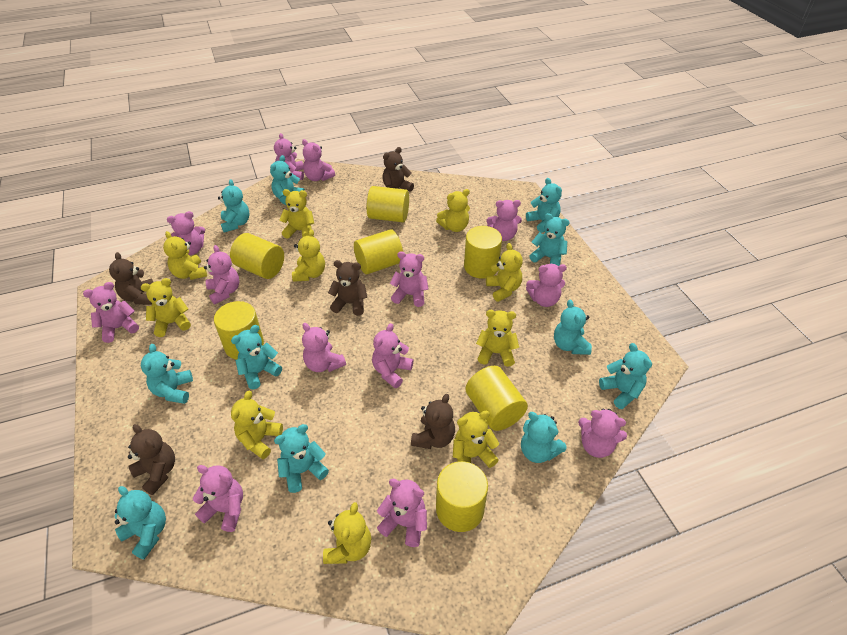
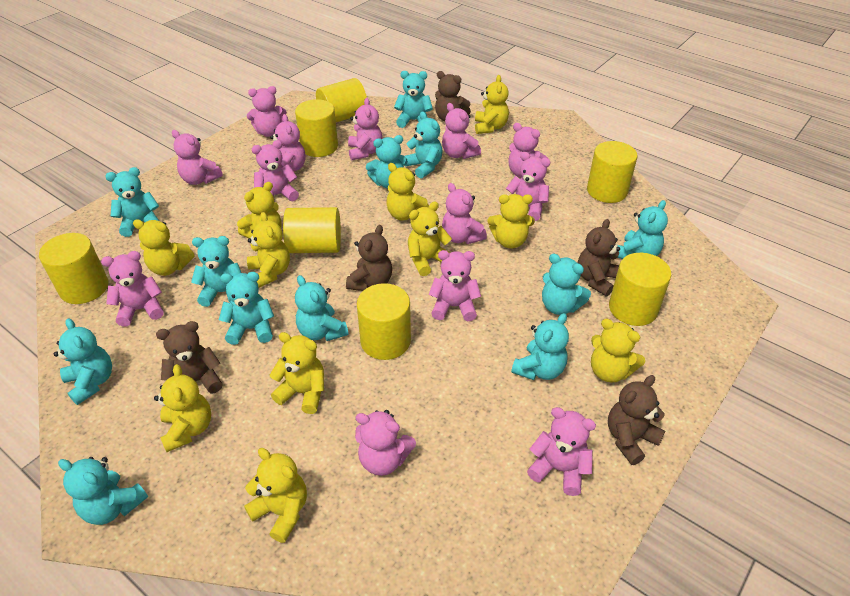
turquoise teddy bear: 11 -> 12
yellow teddy bear: 10 -> 11

